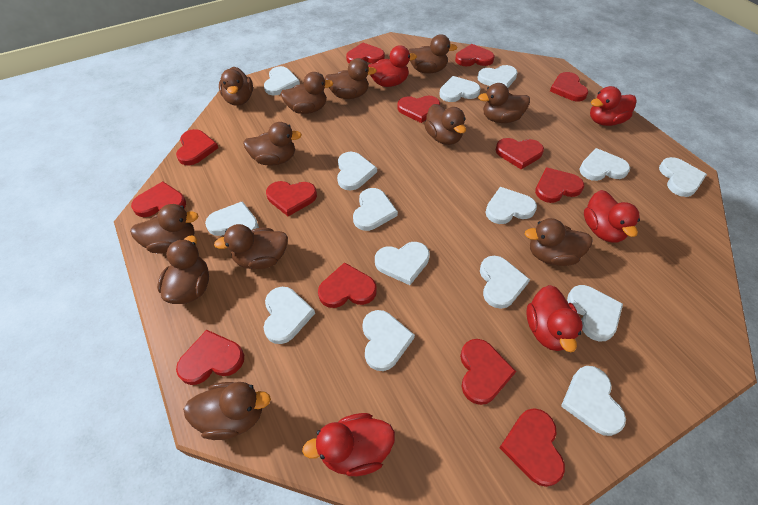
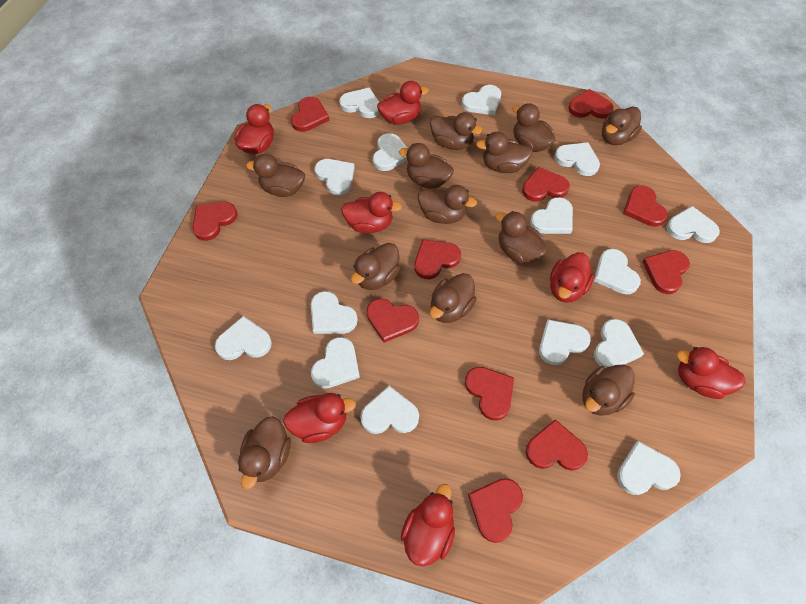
red duck: 5 -> 7
red heart: 13 -> 11

